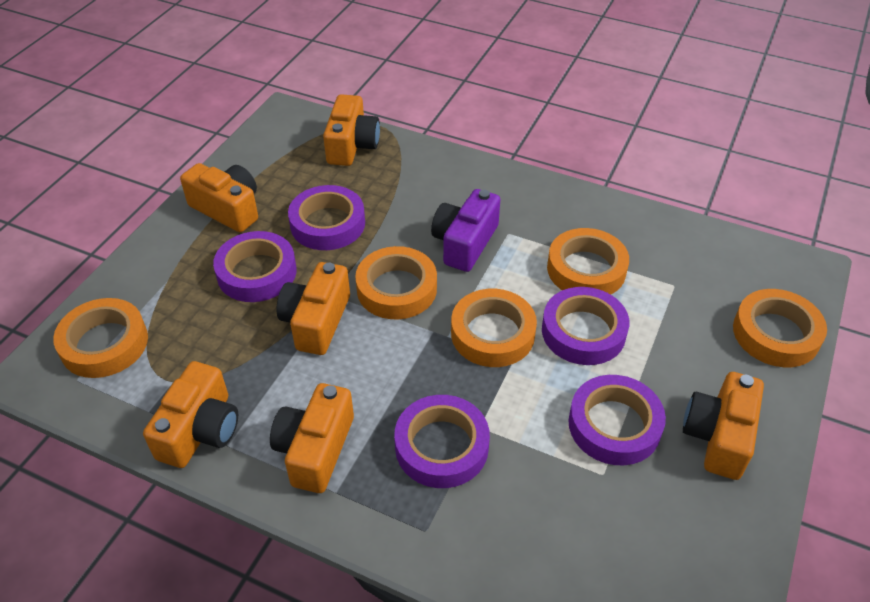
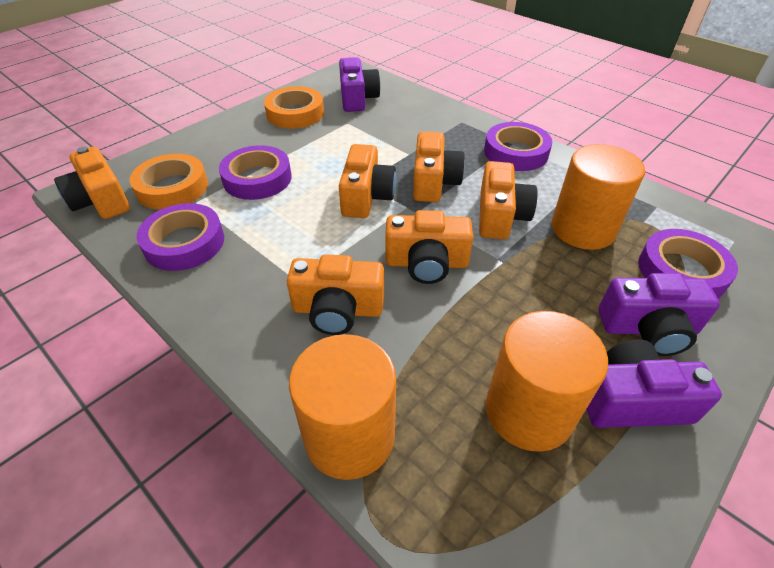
orange cylinder: 0 -> 3
orange tape: 5 -> 2
purple camera: 1 -> 3
purple tape: 5 -> 4

